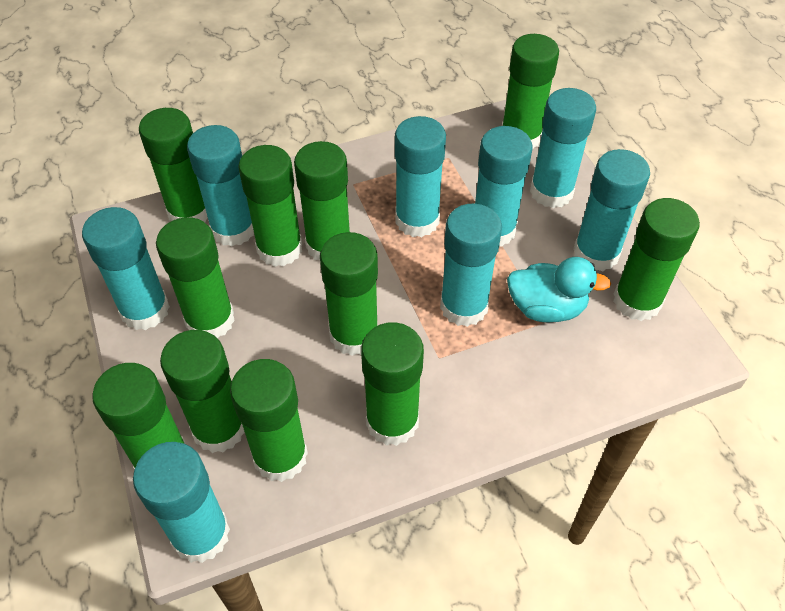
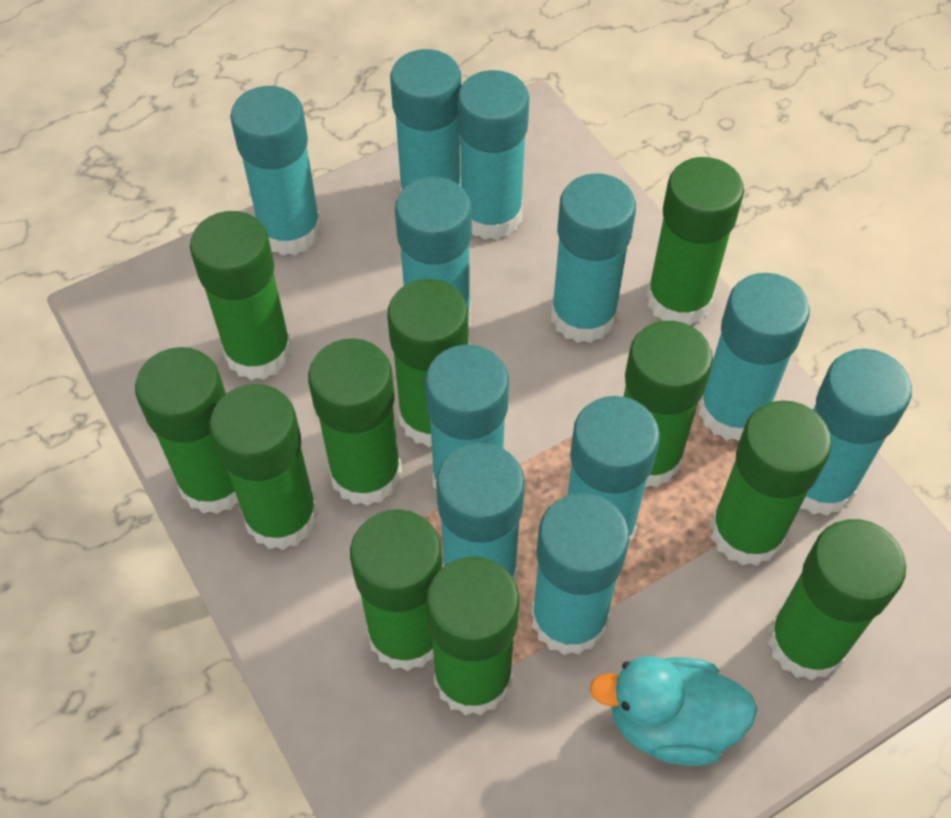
turquoise glue stick: 8 -> 11

